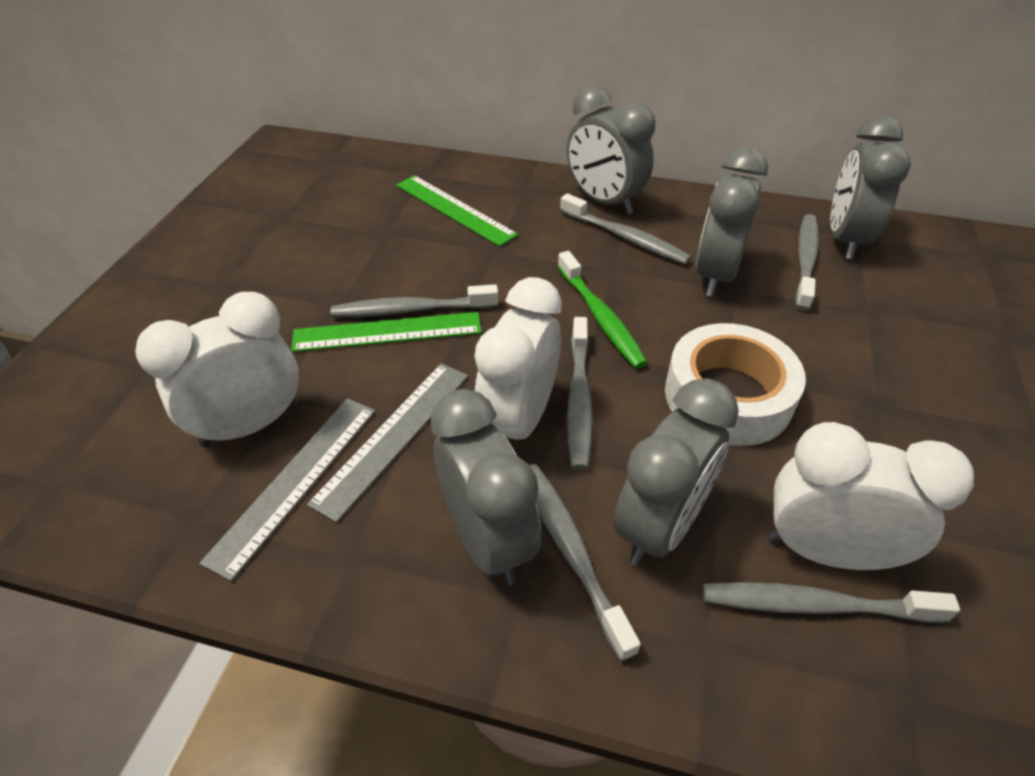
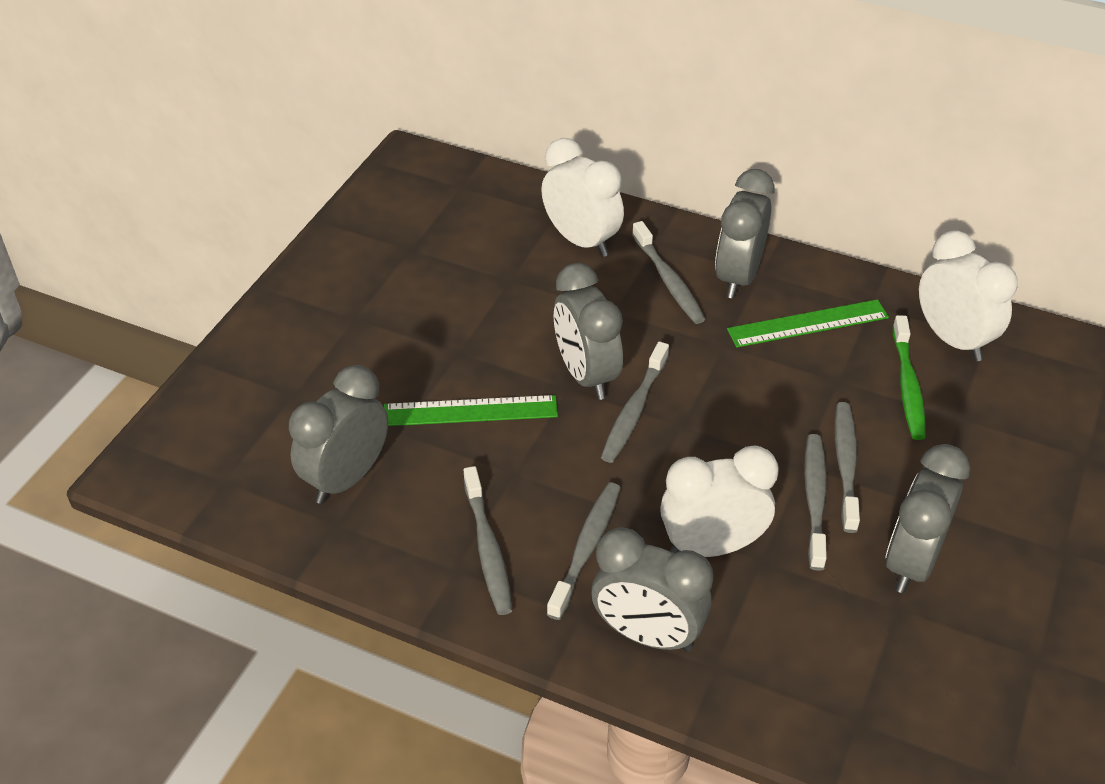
grey ruler: 2 -> 0
white tape: 1 -> 0

